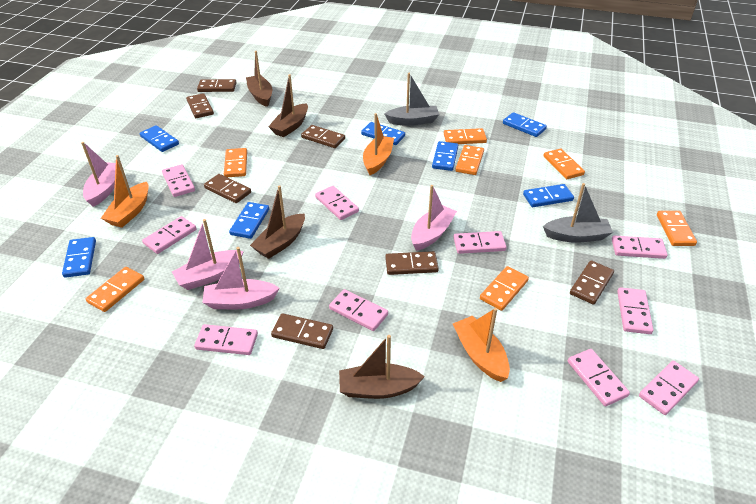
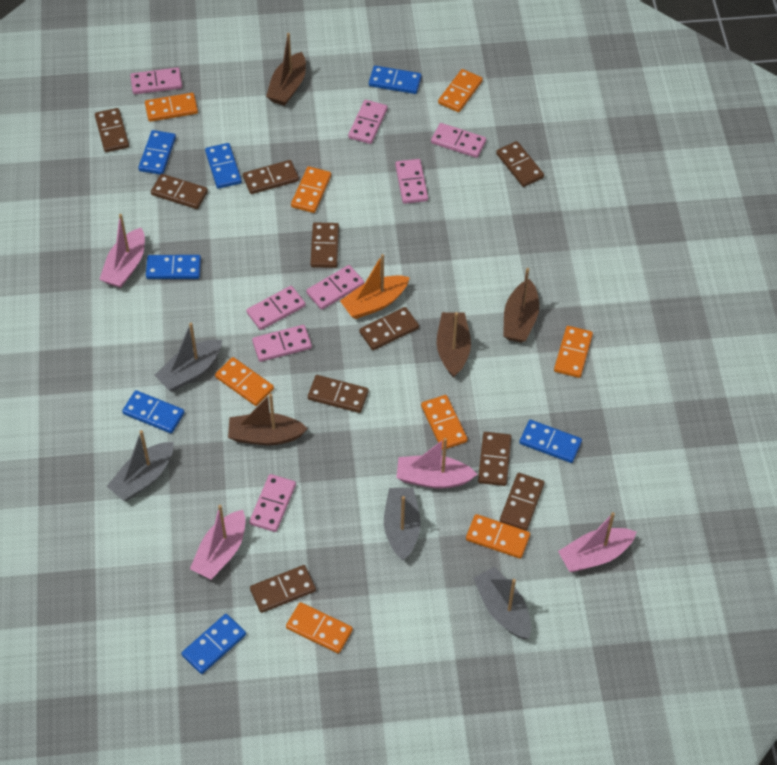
brown domino: 7 -> 10
grey boat: 2 -> 4
orange boat: 3 -> 1
orange domino: 7 -> 8
pink domino: 10 -> 8

